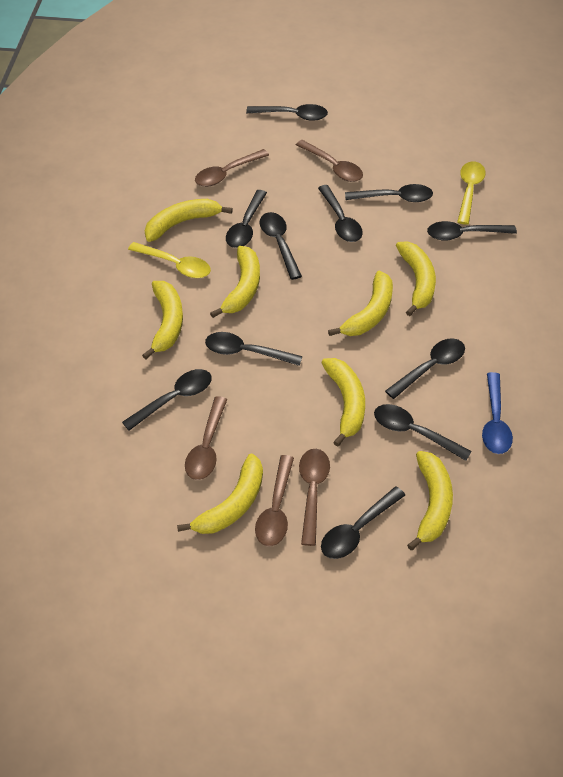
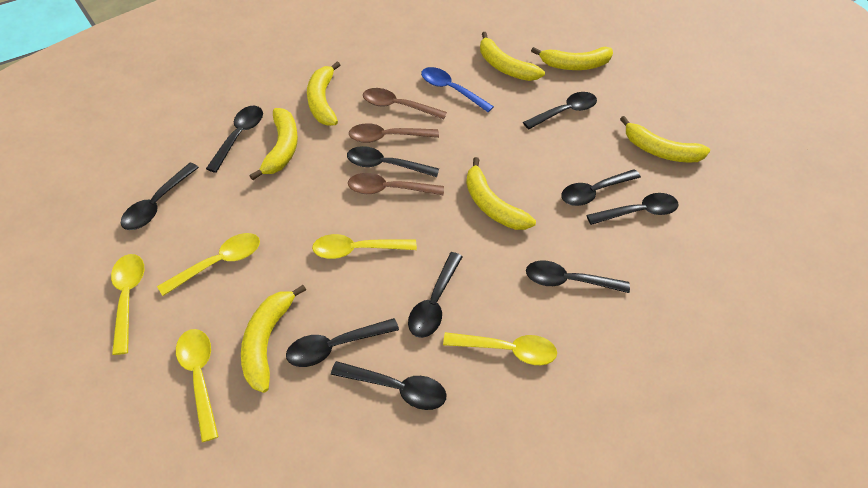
black spoon: 11 -> 10
brown spoon: 5 -> 3
yellow banana: 8 -> 7
yellow spoon: 2 -> 5

